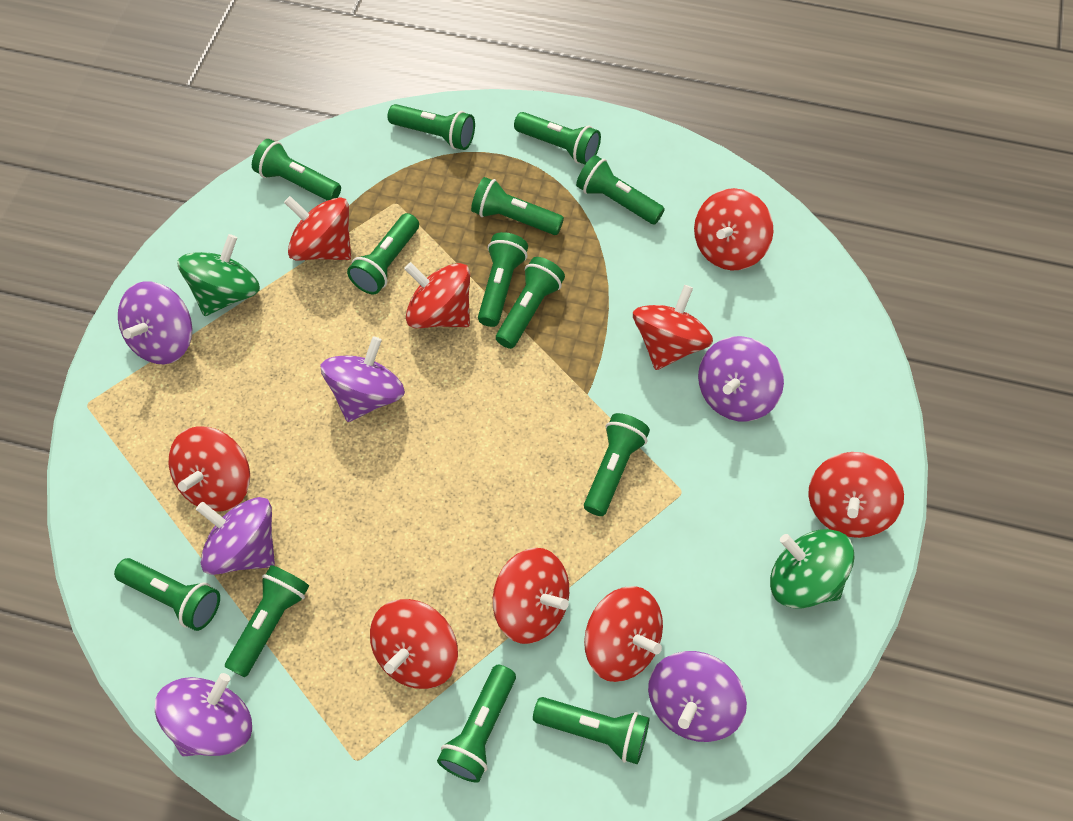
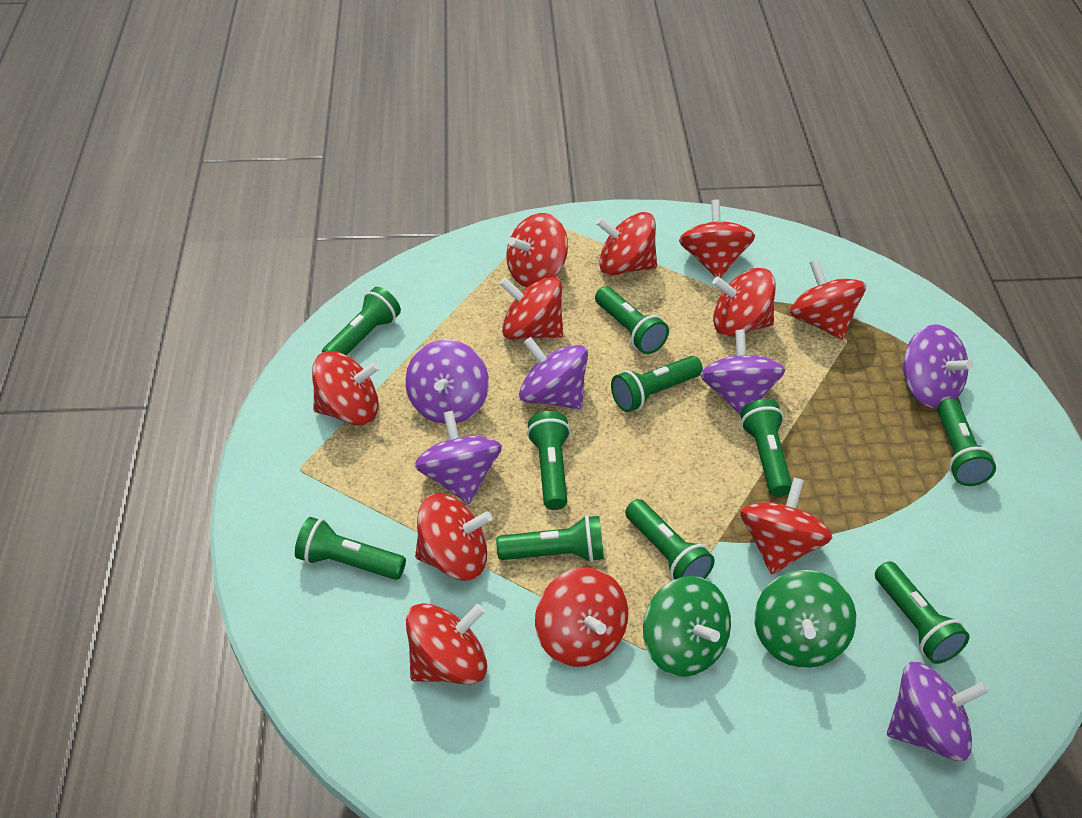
green flashlight: 13 -> 10
red spinning top: 9 -> 11

